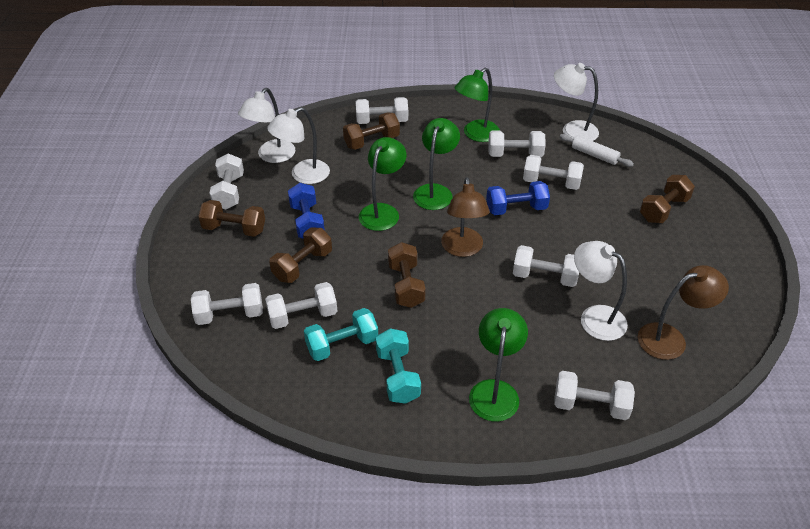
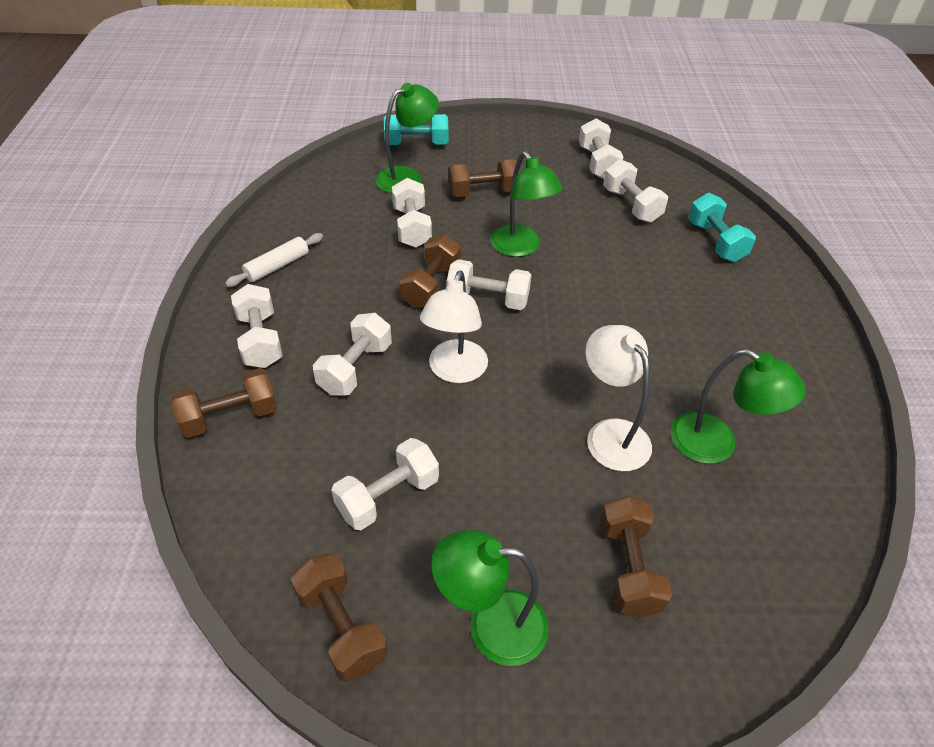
blue dumbbell: 2 -> 0
brown lamp: 2 -> 0
white dumbbell: 8 -> 7
white lamp: 4 -> 2

